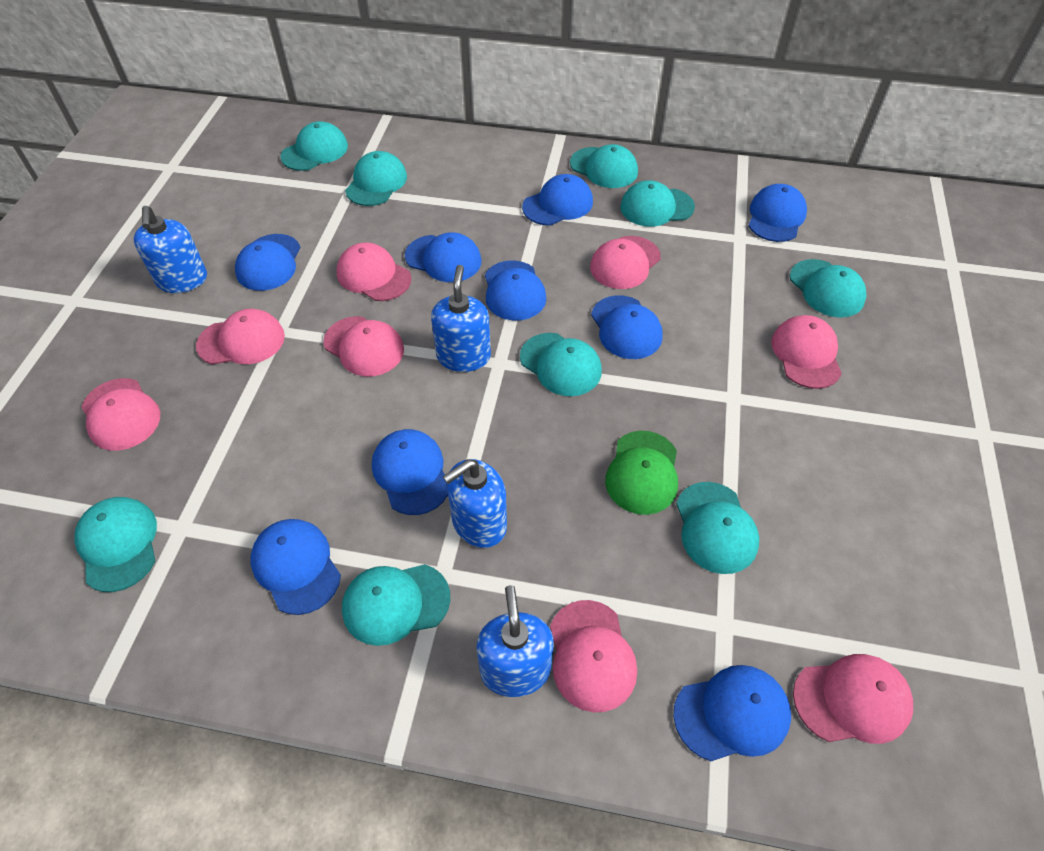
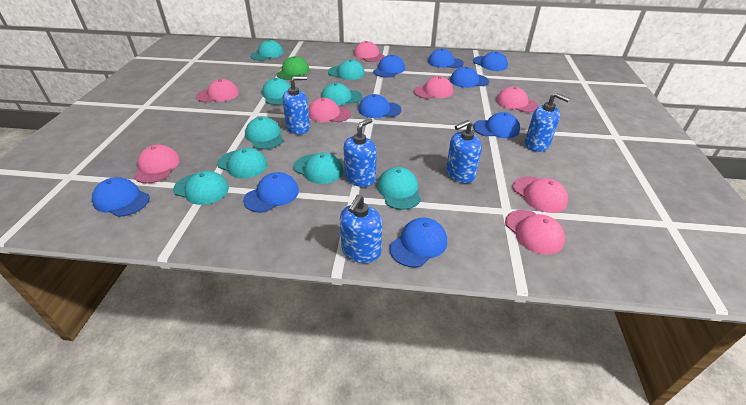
blue soap dispenser: 4 -> 5

